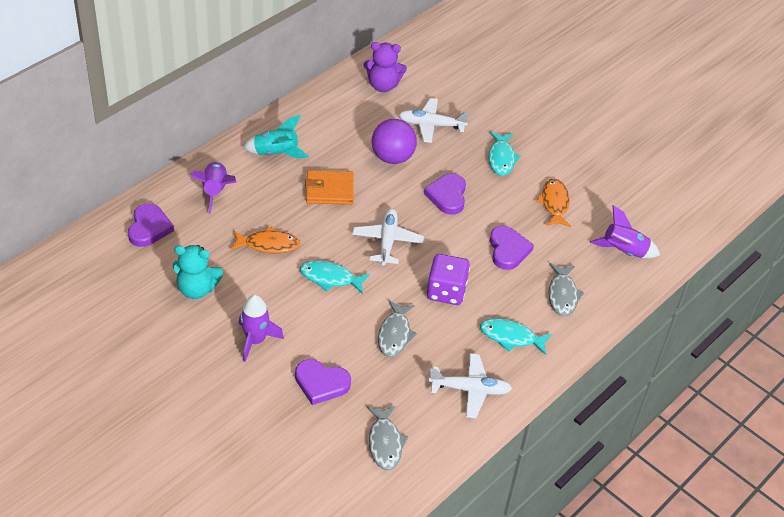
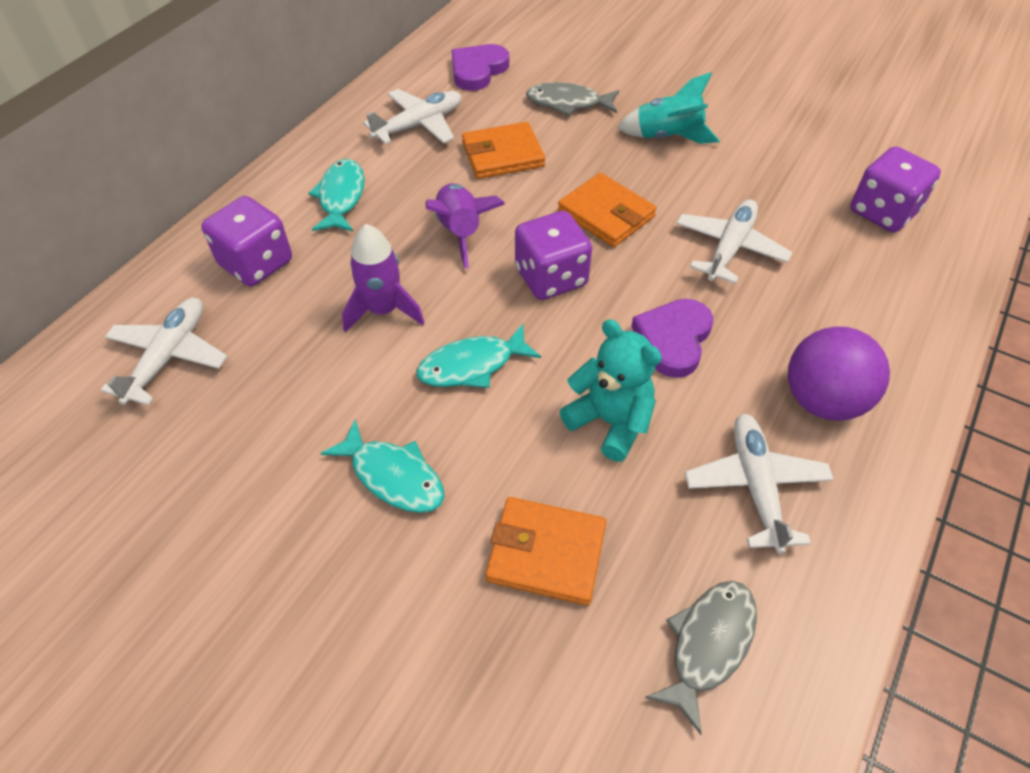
grey fish: 3 -> 2
orange fish: 2 -> 0
orange wallet: 1 -> 3
purple dice: 1 -> 3
purple heart: 4 -> 2
purple rocket: 3 -> 2
purple teddy bear: 1 -> 0
white plane: 3 -> 4

